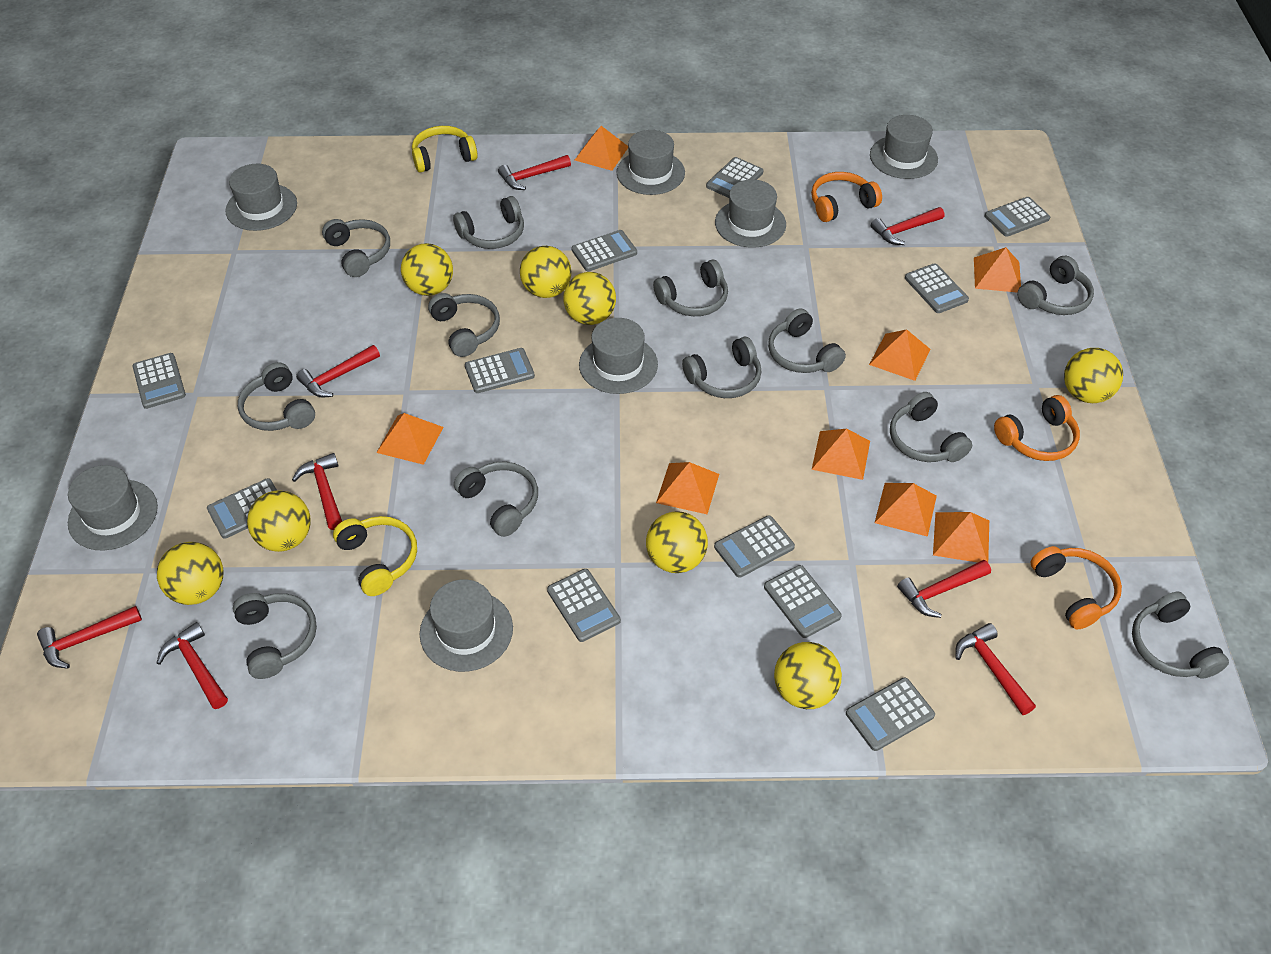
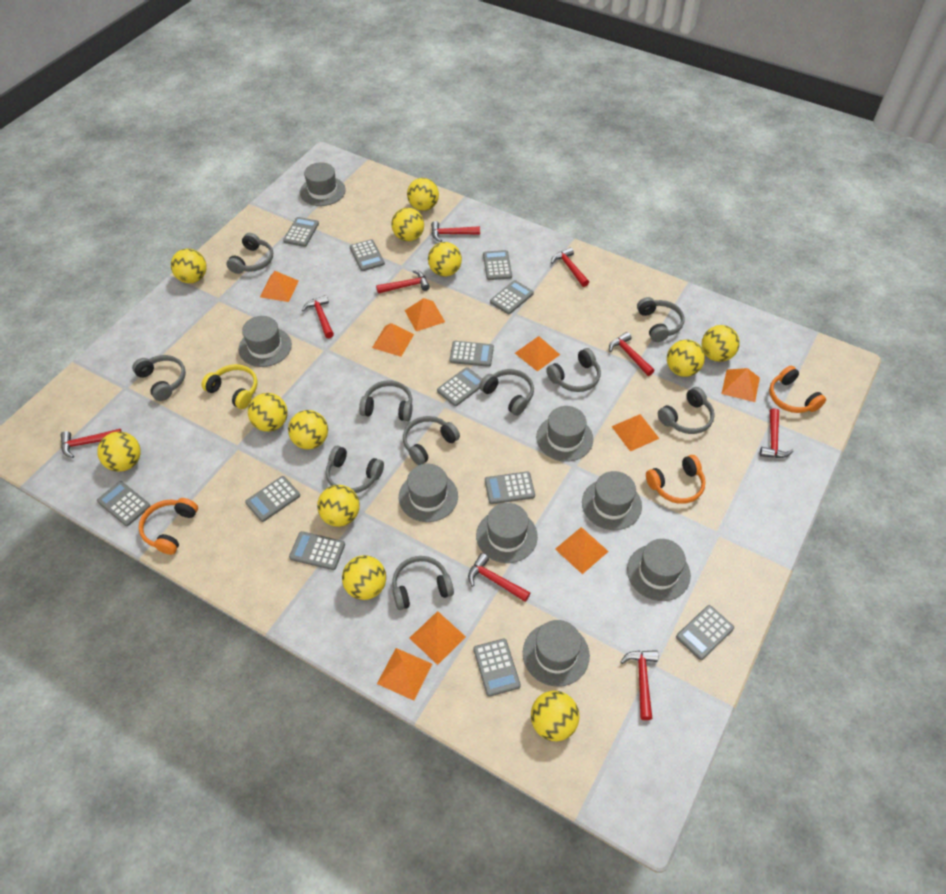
grey calculator: 11 -> 12
grey hat: 7 -> 8
grey headphones: 12 -> 10
orange pyramid: 8 -> 9
red hammer: 8 -> 9
yellow ball: 8 -> 12
yellow headphones: 2 -> 1

